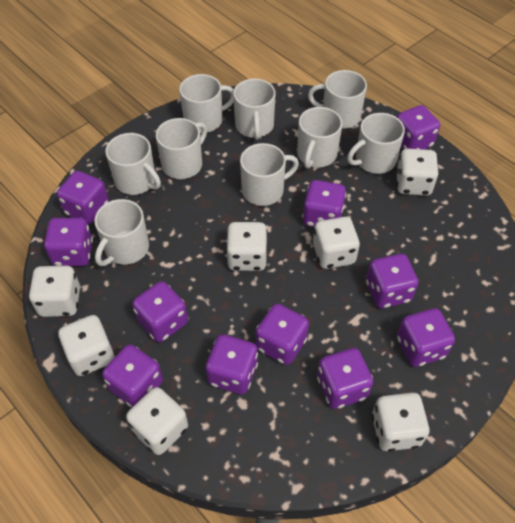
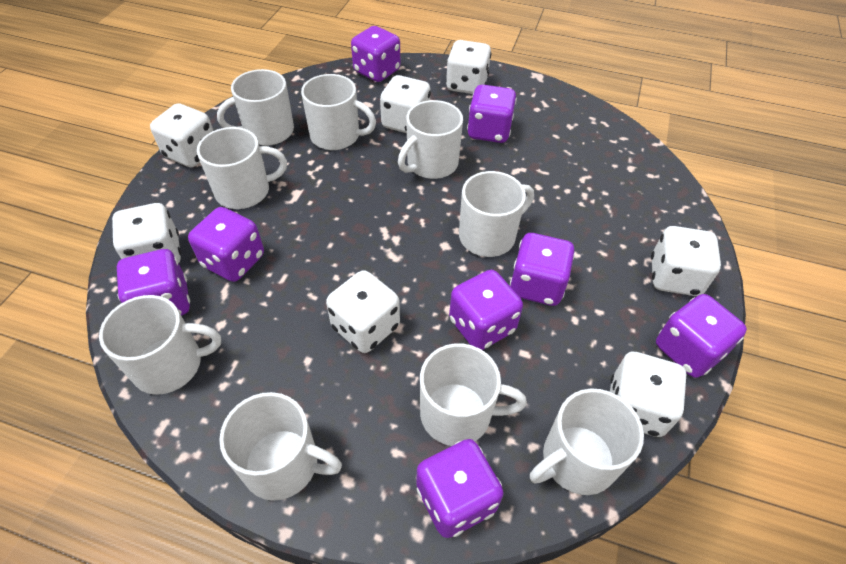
purple dice: 11 -> 8

